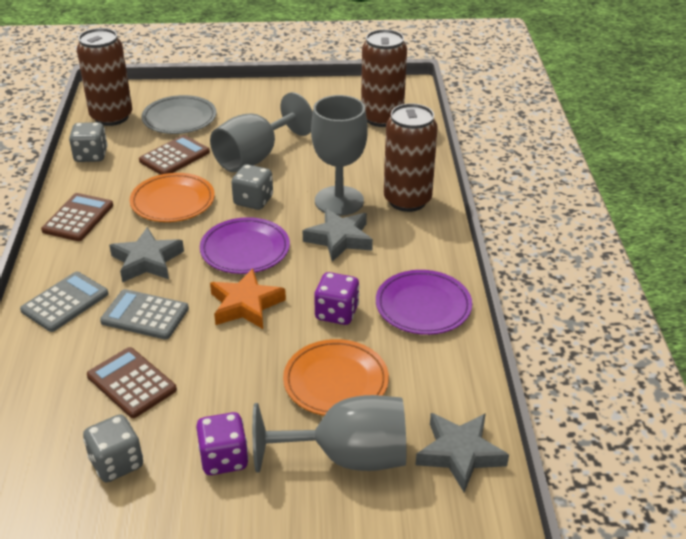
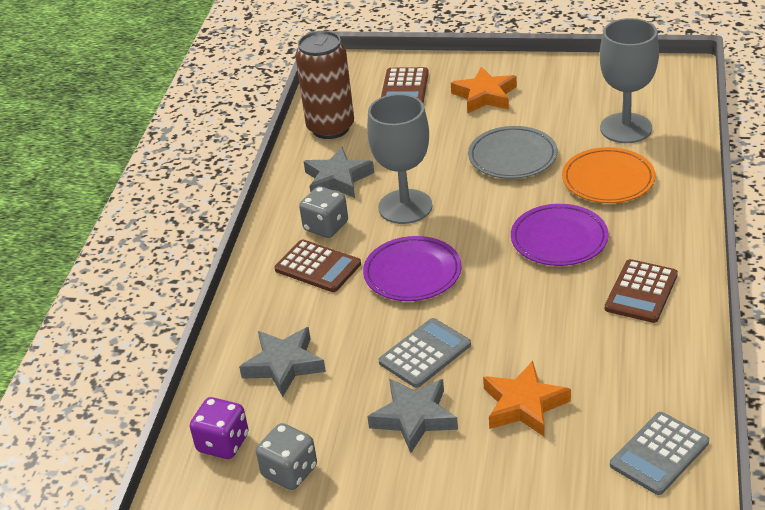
brown can: 3 -> 1
grey dice: 3 -> 2
grey goblet: 3 -> 2
orange plate: 2 -> 1
orange star: 1 -> 2
purple dice: 2 -> 1

